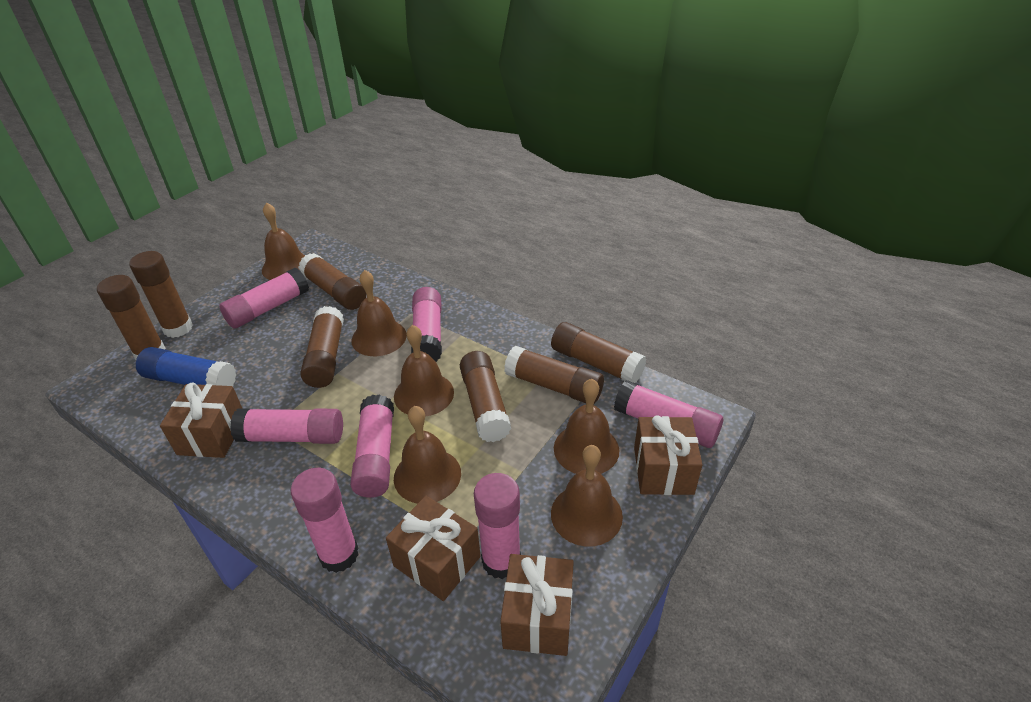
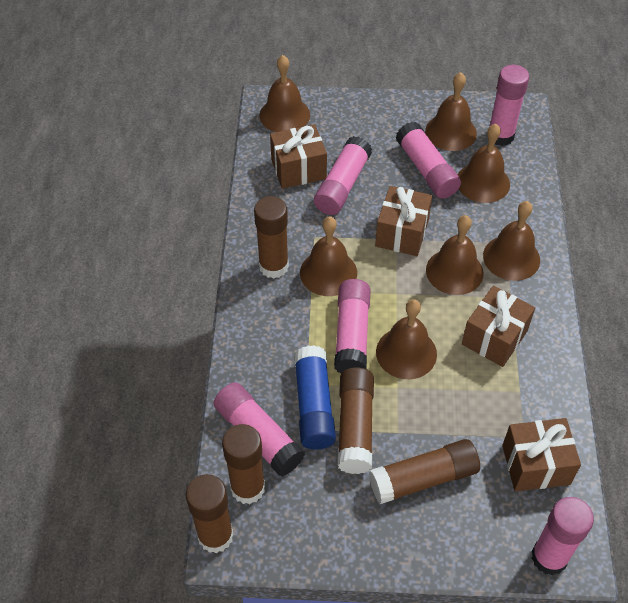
brown bell: 6 -> 7
brown glue stick: 7 -> 5
pink glue stick: 7 -> 6

